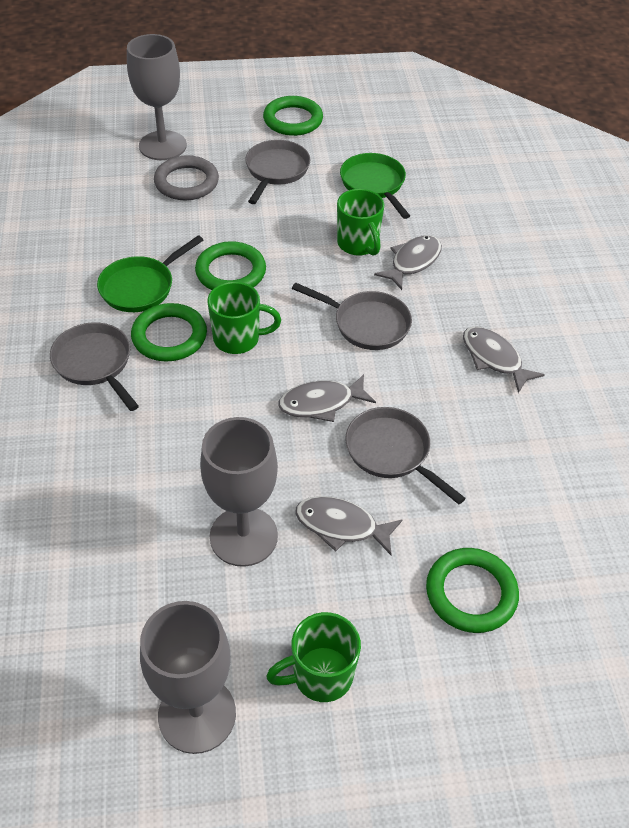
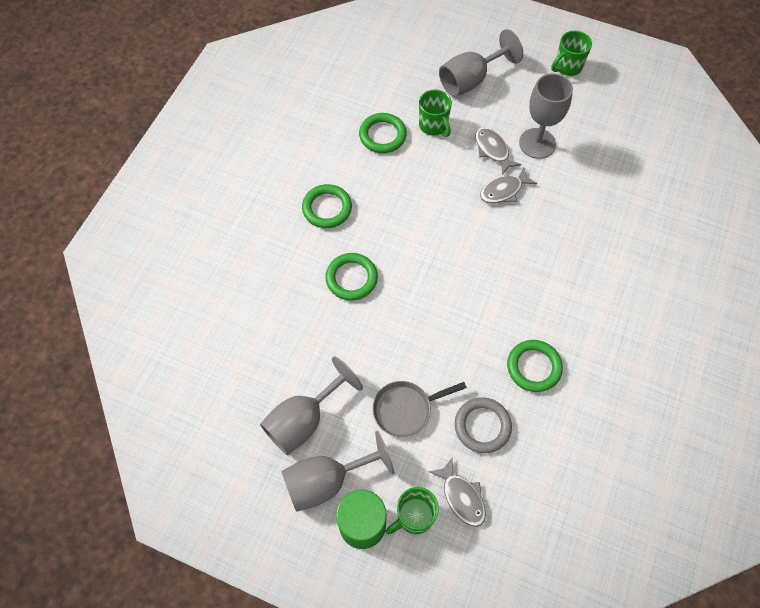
green cylinder: 0 -> 1
green pan: 2 -> 0
grey fish: 4 -> 3
grey goblet: 3 -> 4
grey pan: 4 -> 1

